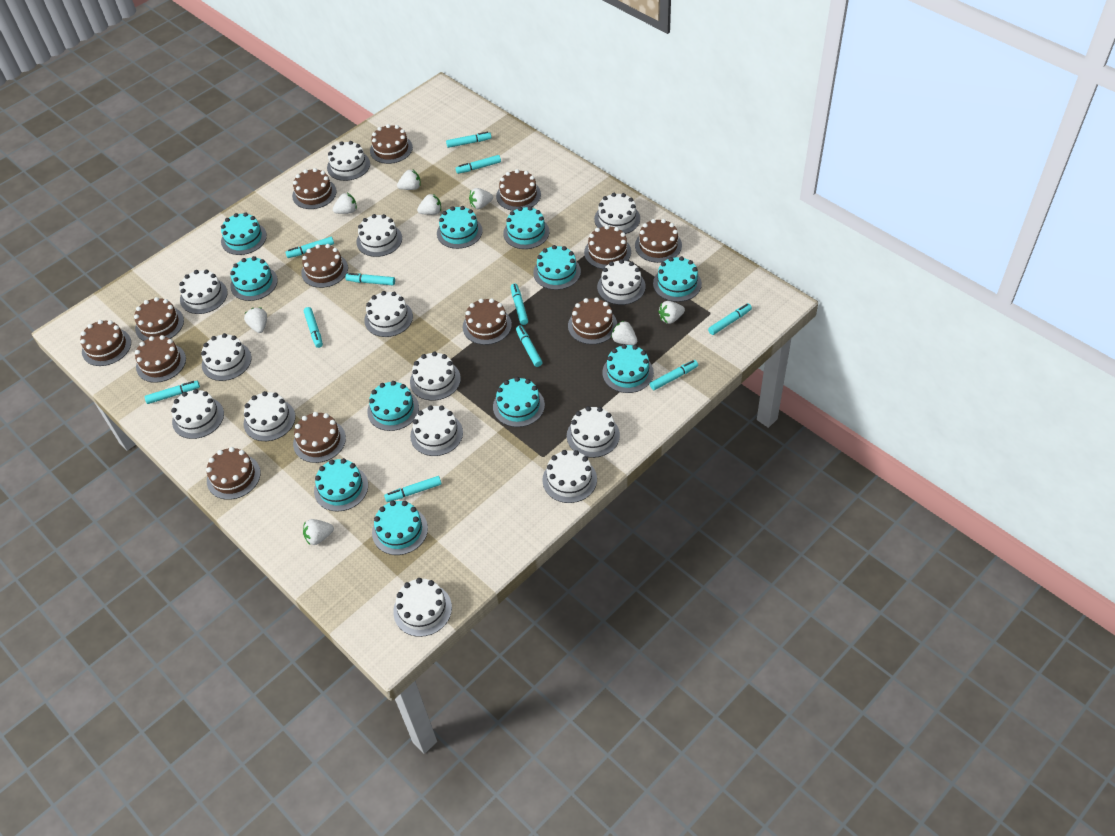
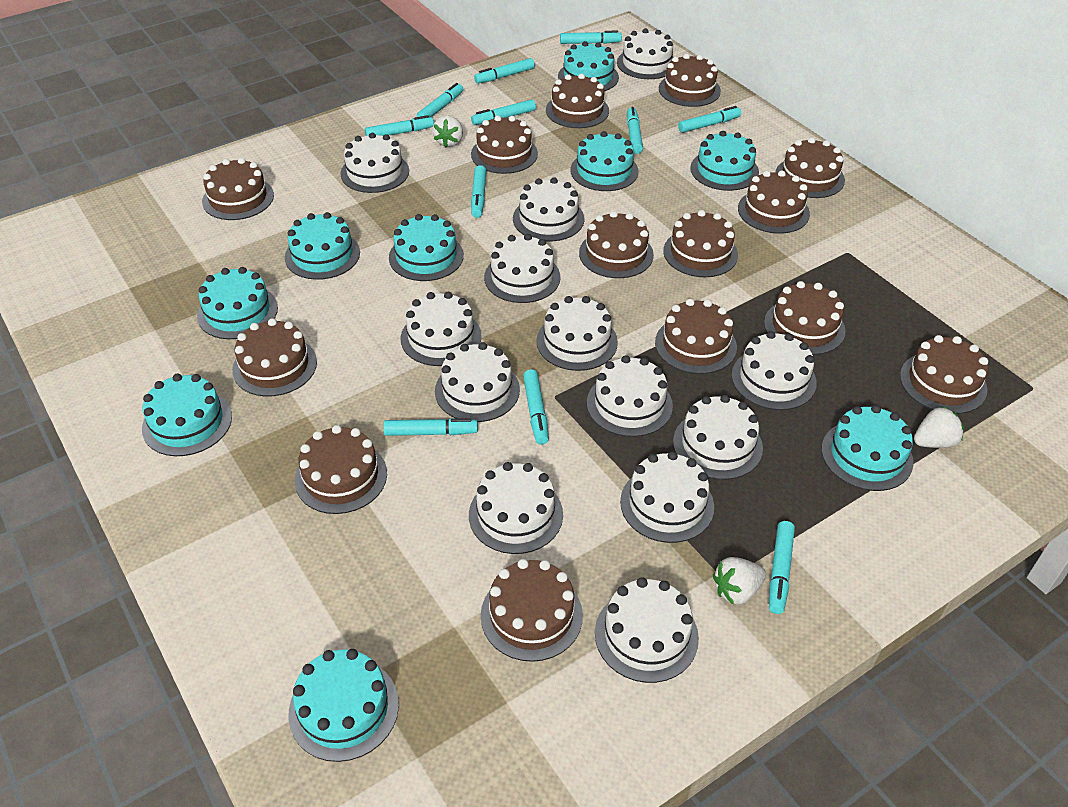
brown cake: 13 -> 14
turquoise cake: 11 -> 9
white cake: 14 -> 13
white strawberry: 8 -> 3

